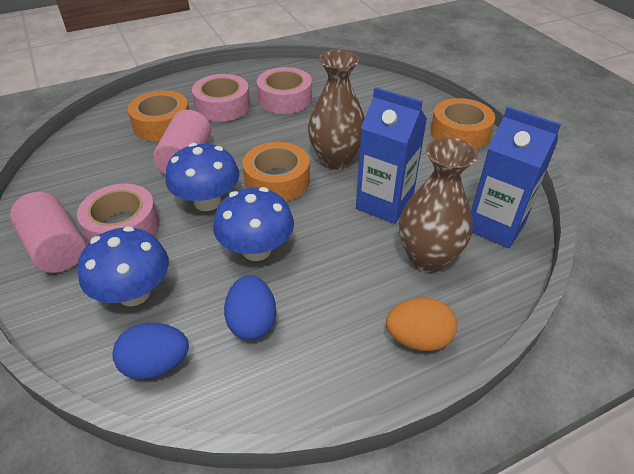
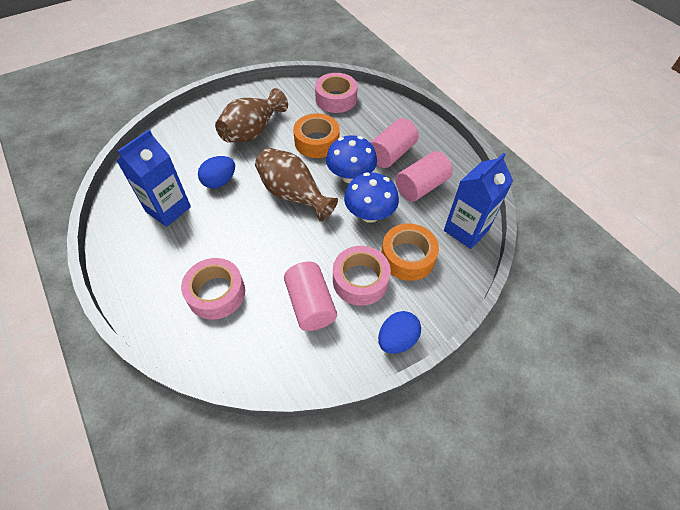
blue mushroom: 3 -> 2
orange egg: 1 -> 0
orange tape: 3 -> 2
pink cylinder: 2 -> 3

